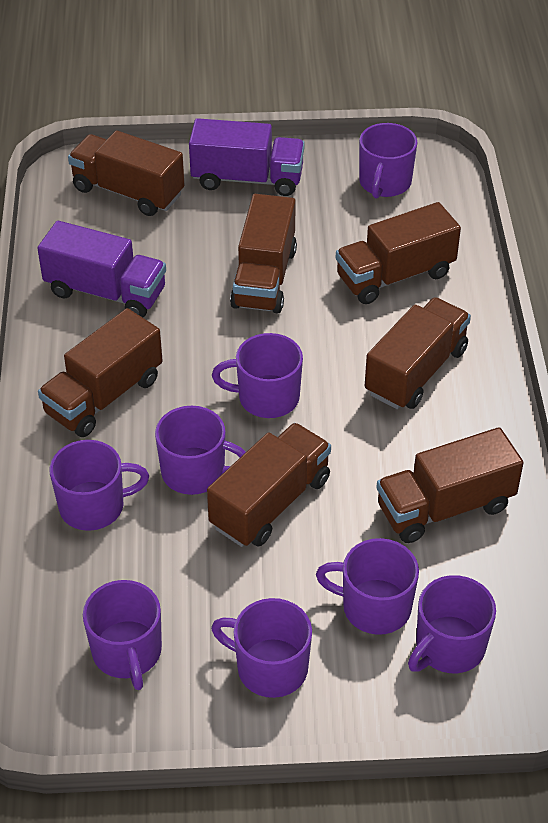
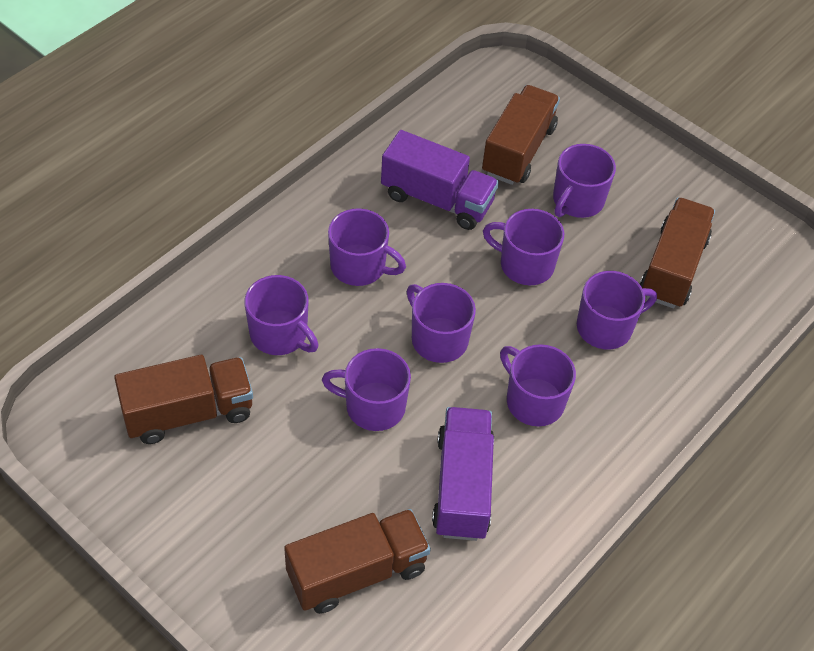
brown truck: 7 -> 4

